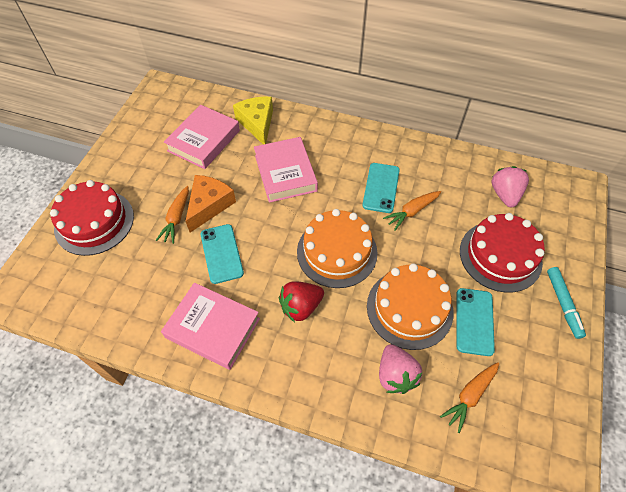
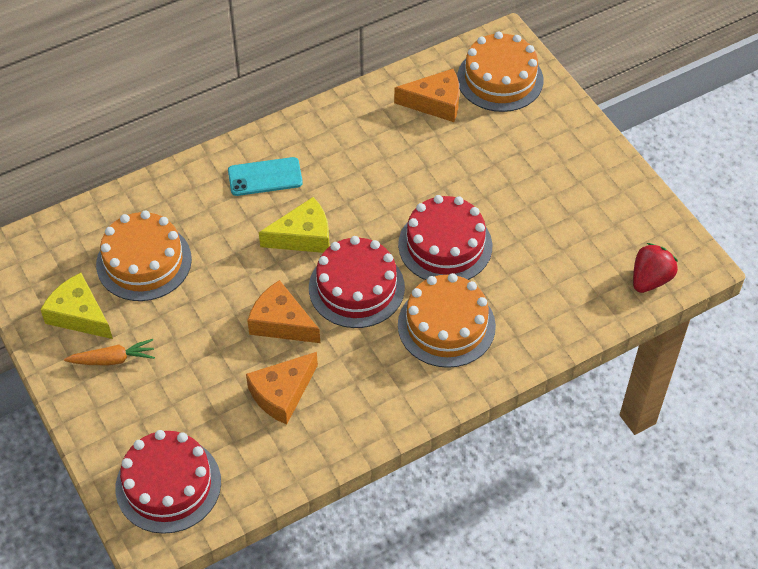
orange cake: 2 -> 3
orange carrot: 3 -> 1
orange cheese: 1 -> 3
pink book: 3 -> 0
pink strawberry: 2 -> 0
red cake: 2 -> 3
turquoise marker: 1 -> 0
turquoise phone: 3 -> 1
yellow cheese: 1 -> 2

